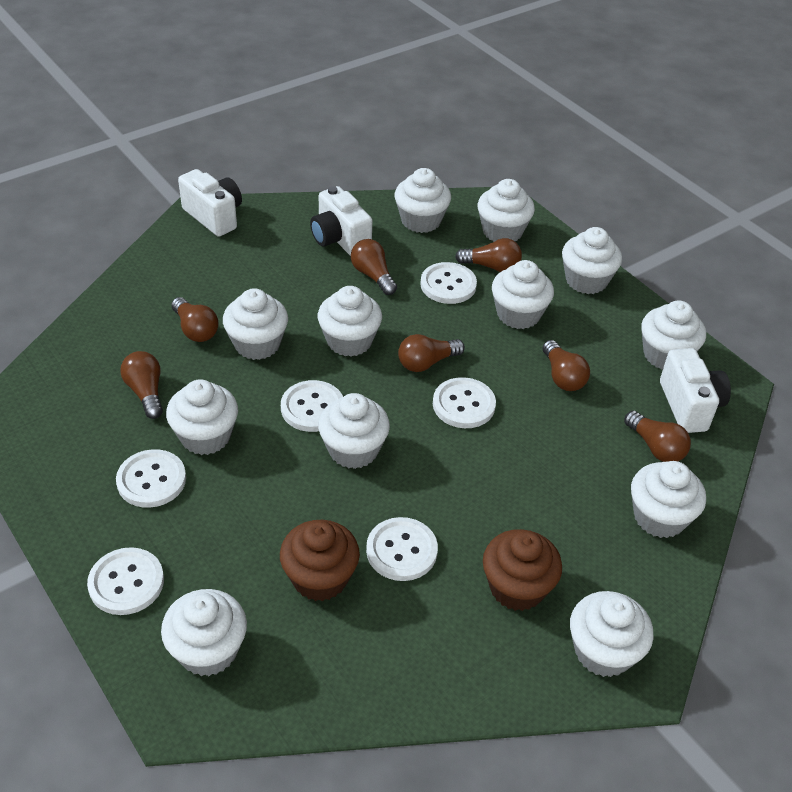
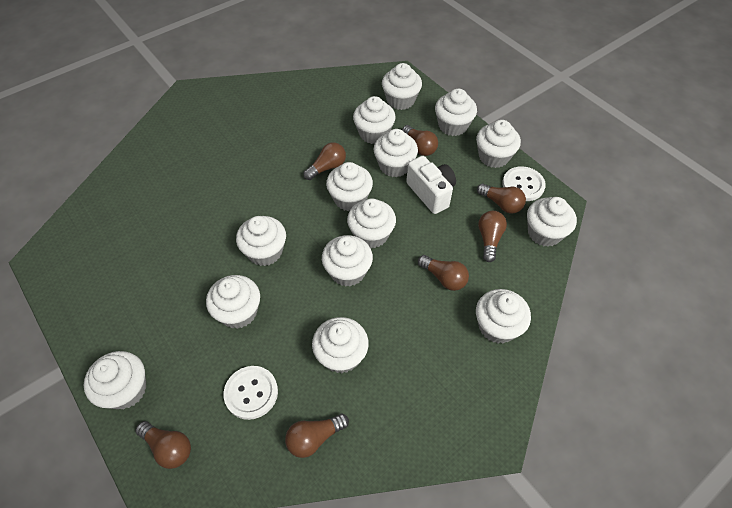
brown cupcake: 2 -> 0
white button: 6 -> 2
white camera: 3 -> 1
white cupcake: 12 -> 14

